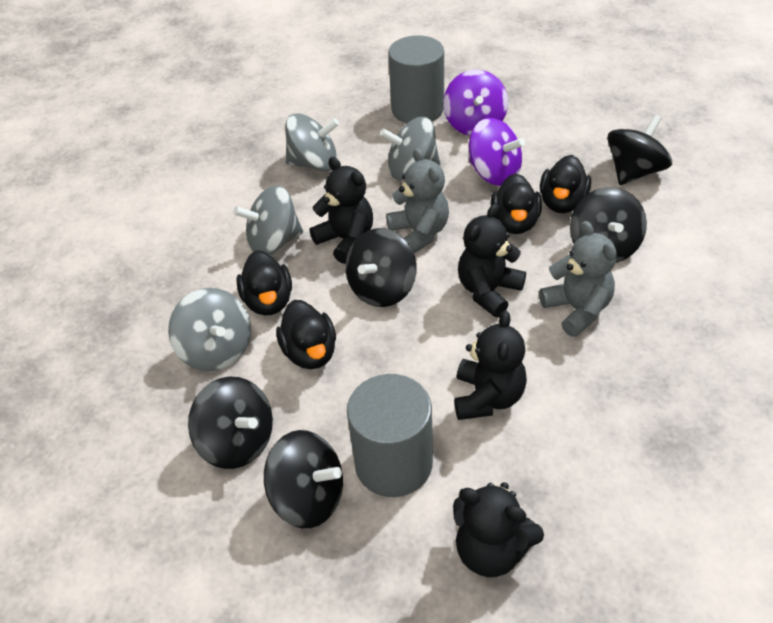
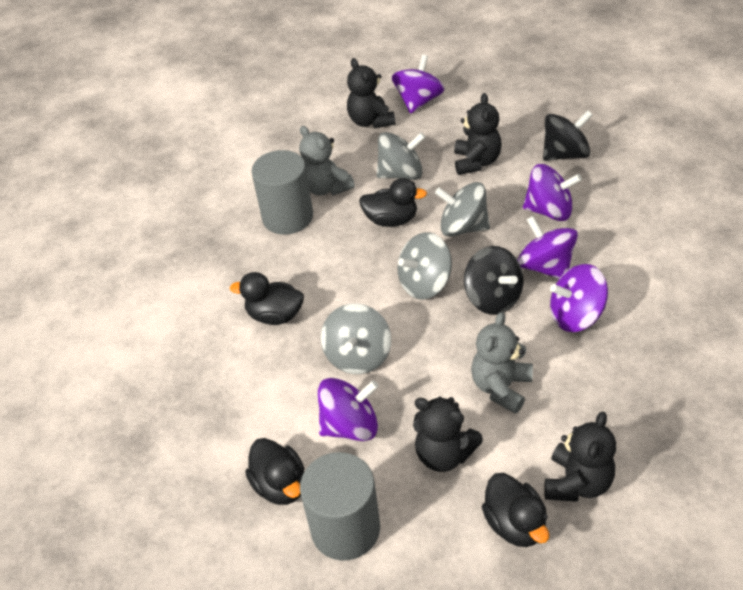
black spinning top: 5 -> 2
purple spinning top: 2 -> 5

